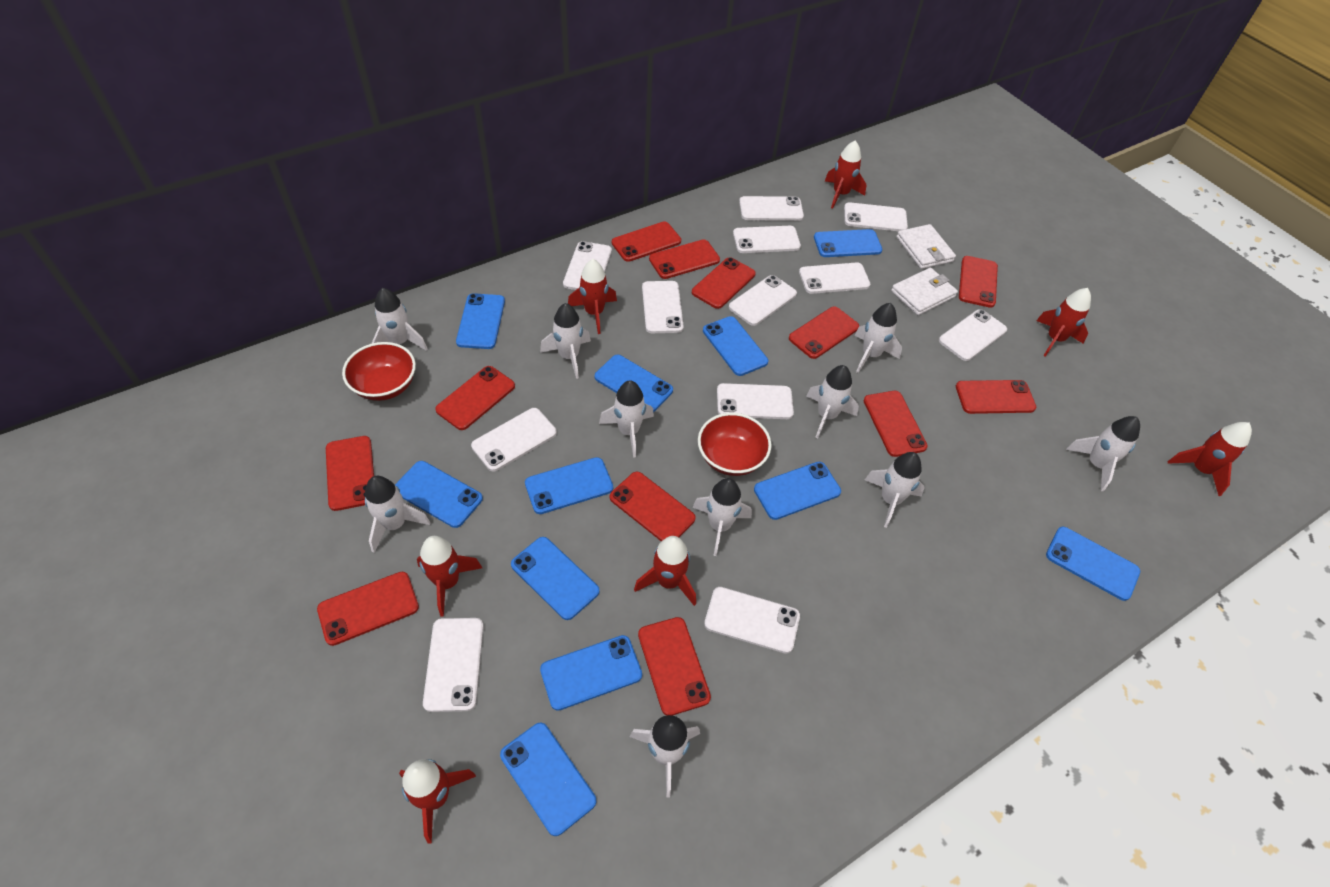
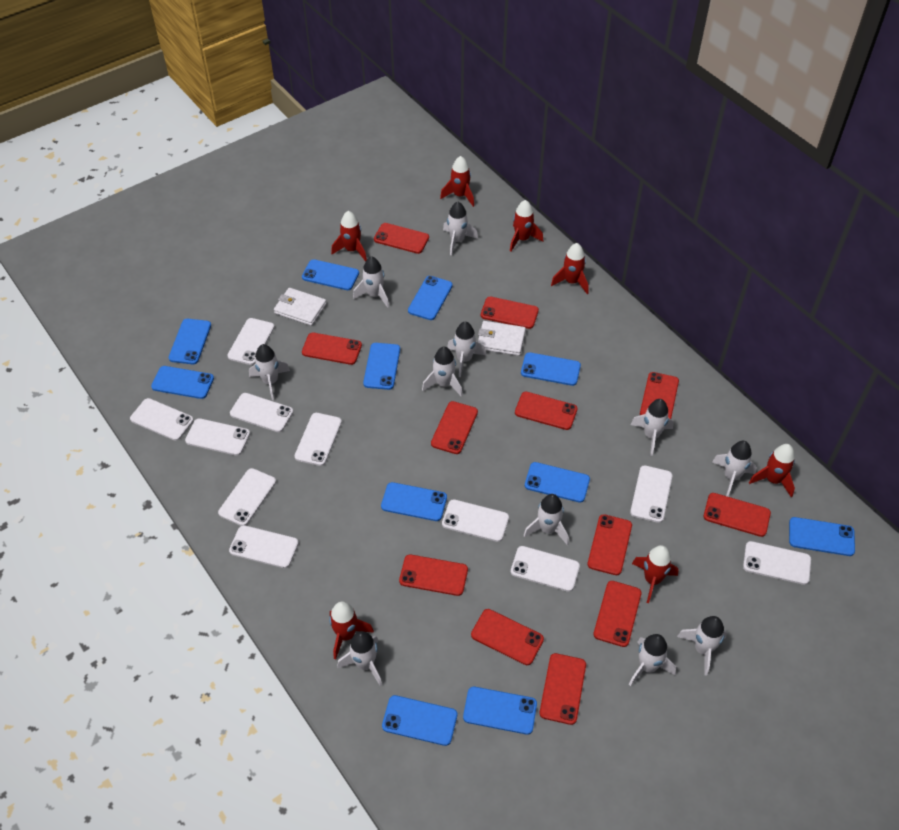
red bowl: 2 -> 0
white phone: 12 -> 11
white rocket: 10 -> 11

